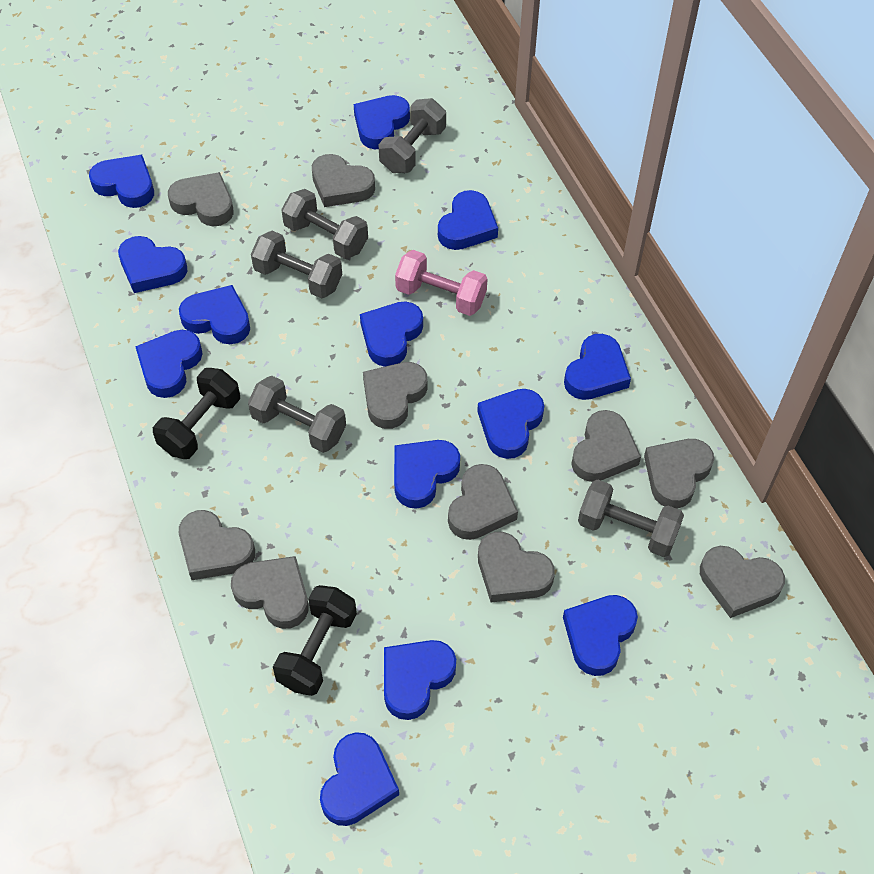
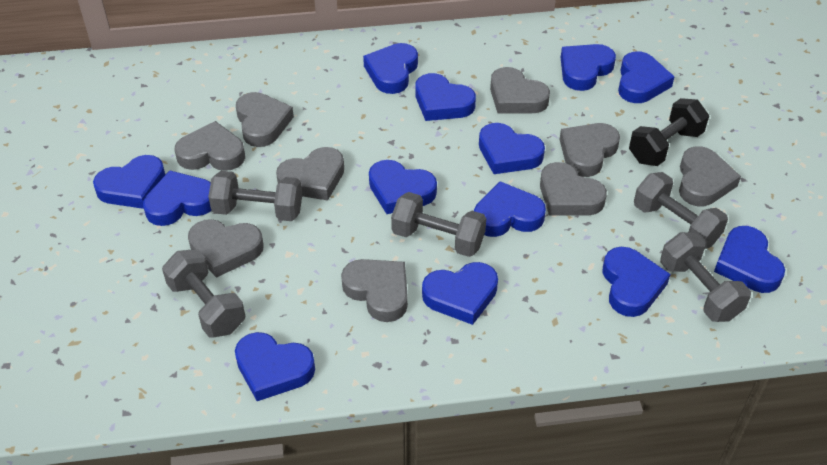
black dumbbell: 2 -> 1
grey heart: 10 -> 9
pink dumbbell: 1 -> 0

